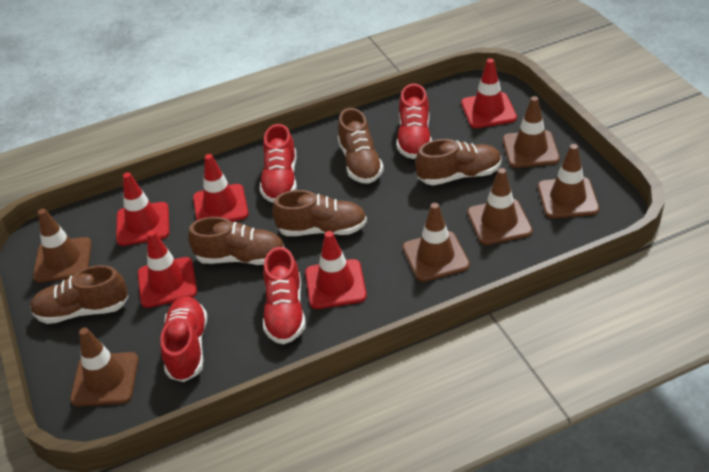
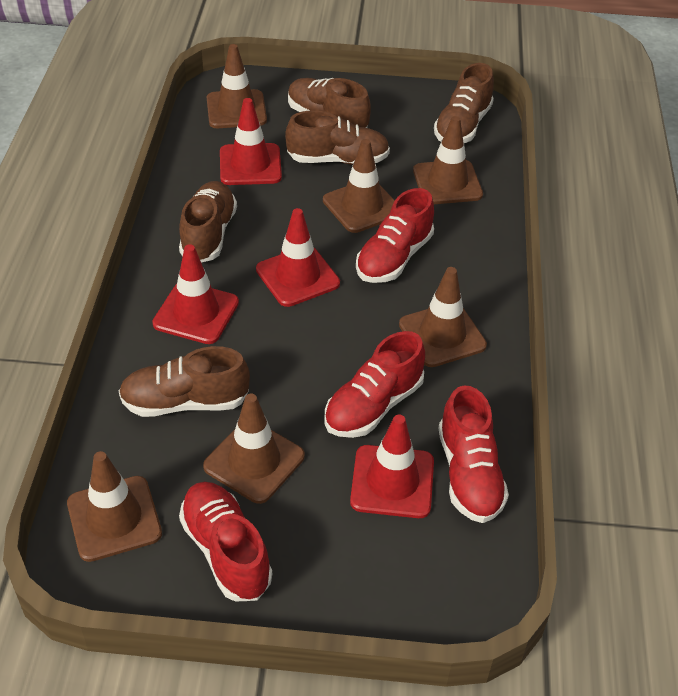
red traffic cone: 5 -> 4

